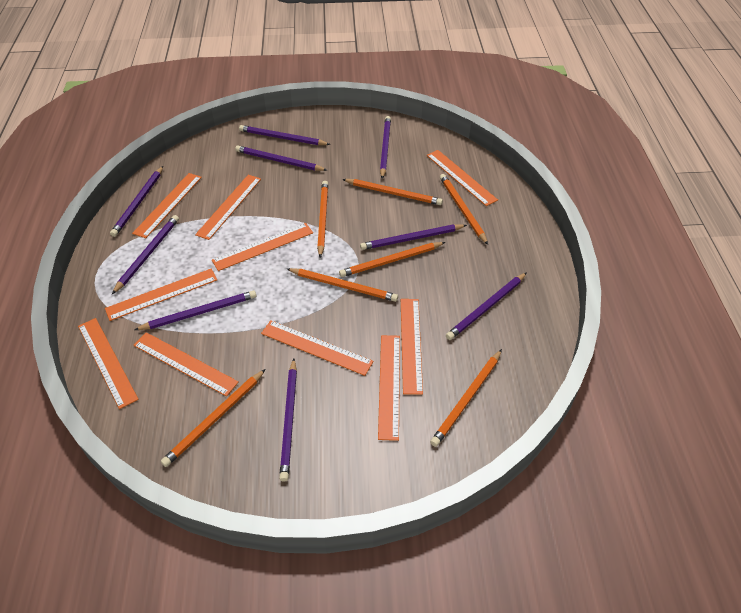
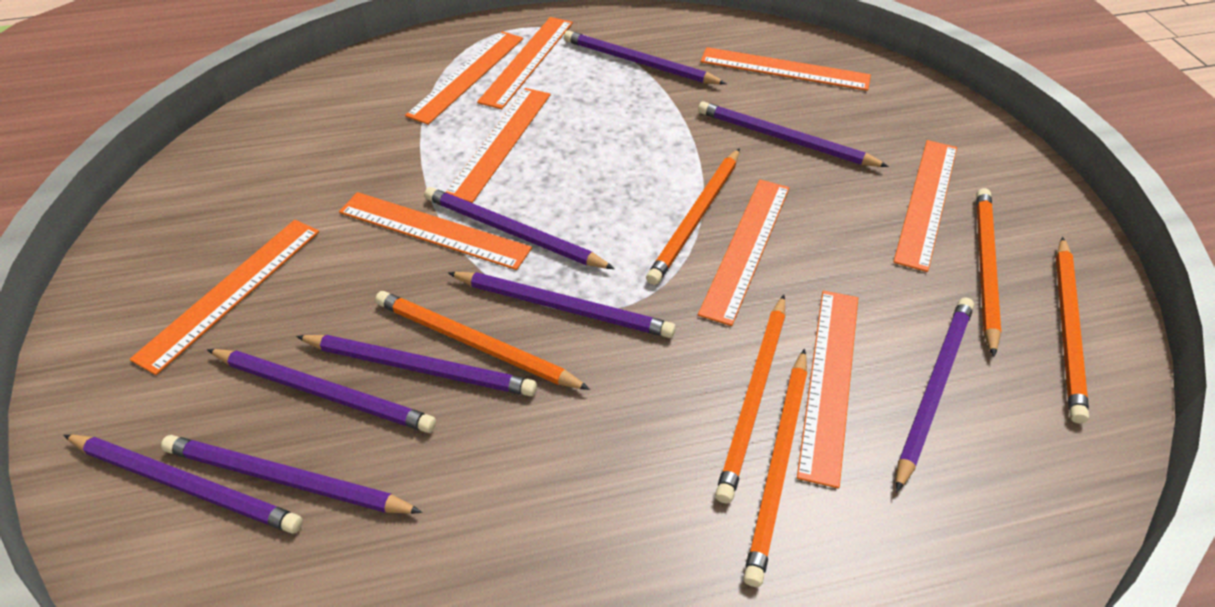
orange pencil: 7 -> 6
orange ruler: 10 -> 9

